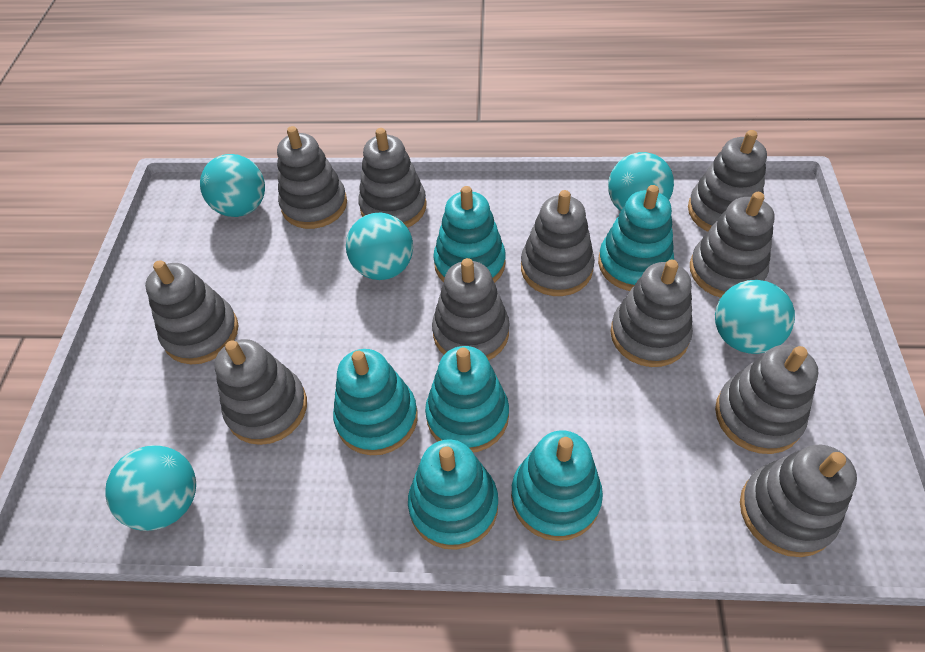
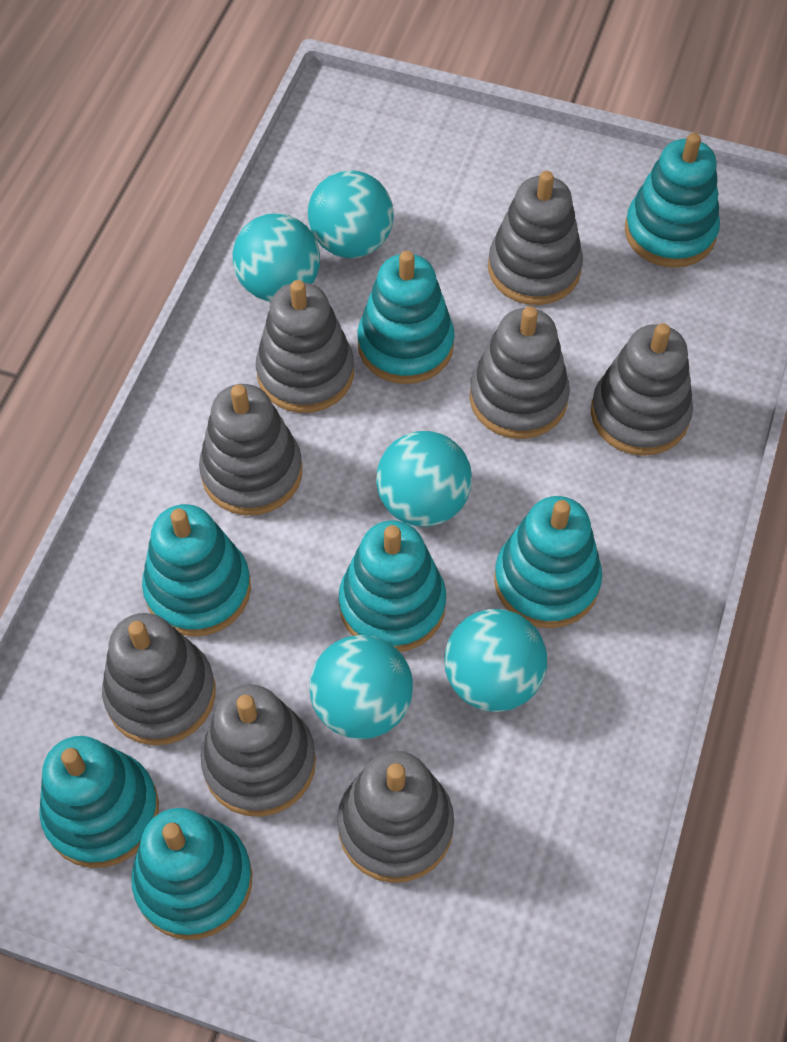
grey stacking toy: 11 -> 8
turquoise stacking toy: 6 -> 7

